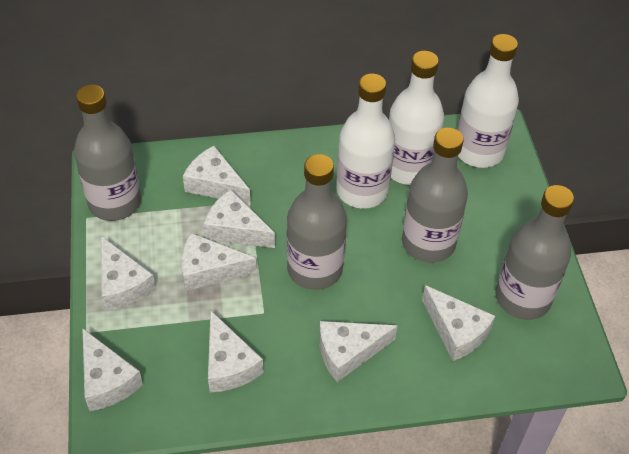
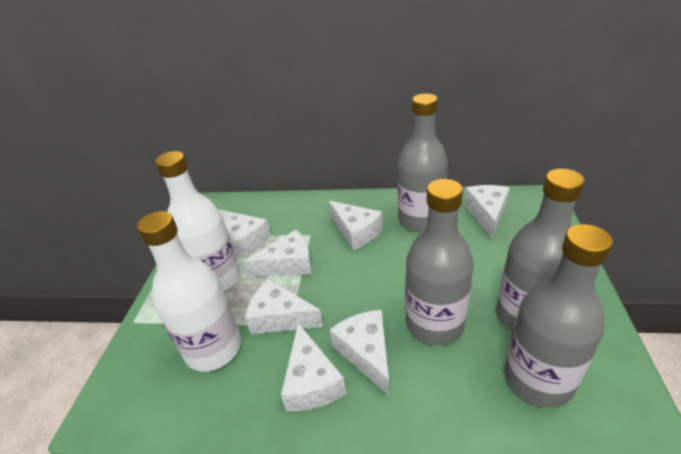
white bottle: 3 -> 2
white cheese: 8 -> 7

